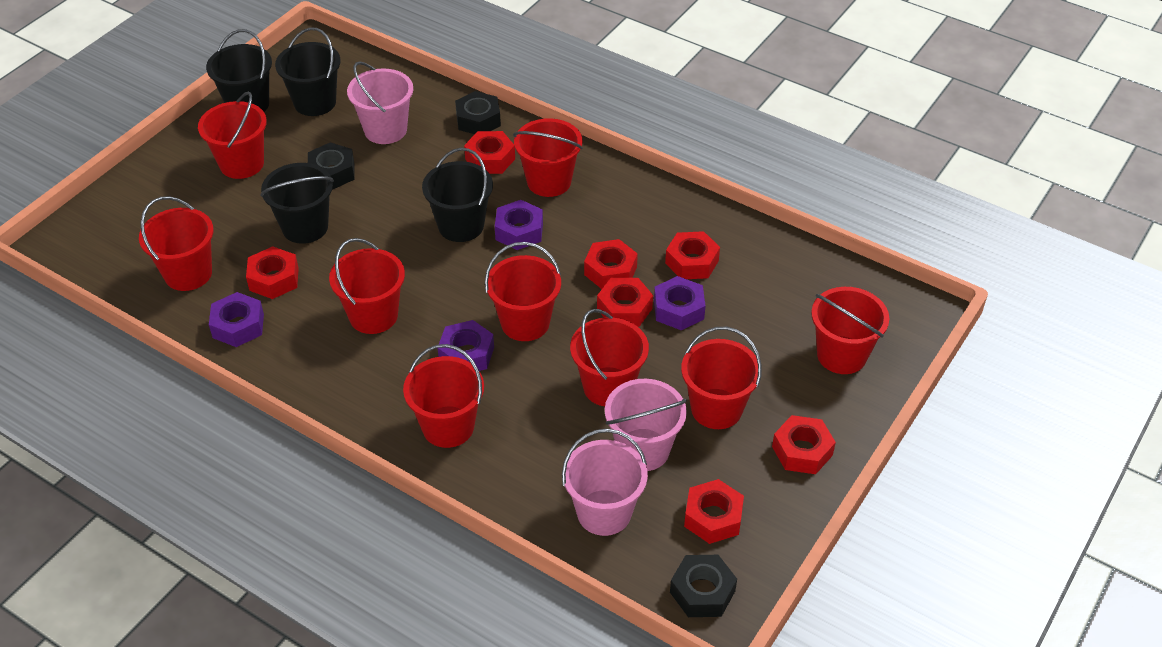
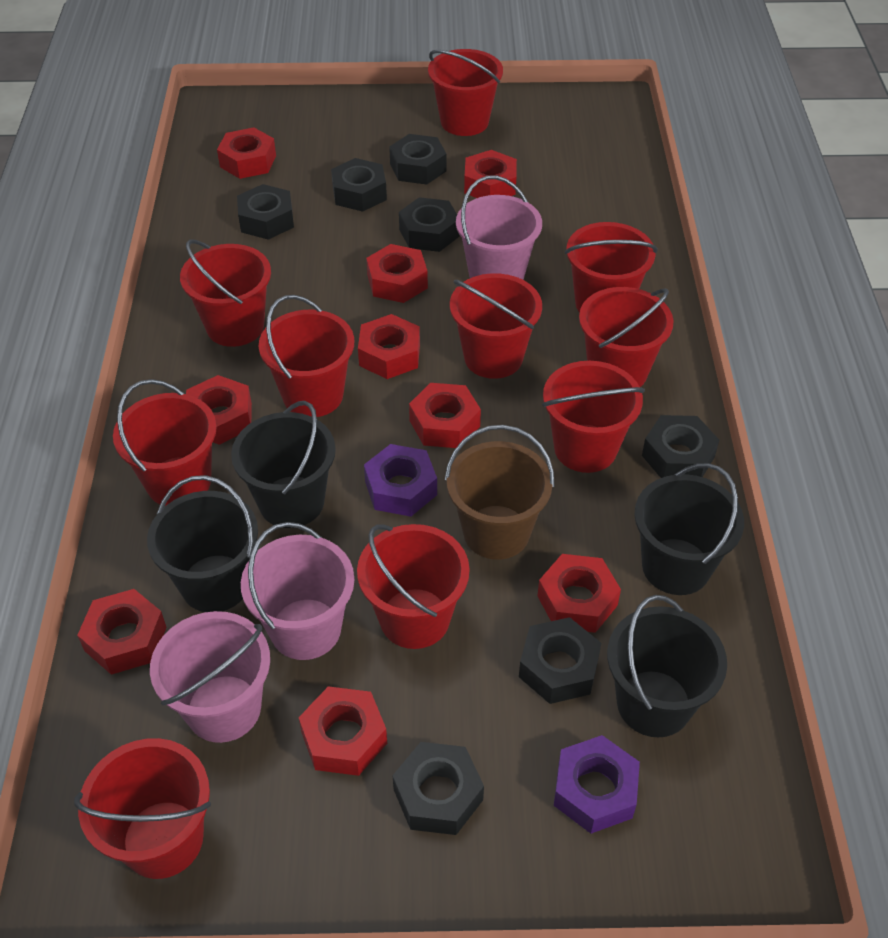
black nut: 3 -> 7
brown bucket: 0 -> 1
purple nut: 4 -> 2
red bucket: 9 -> 10
red nut: 7 -> 9

